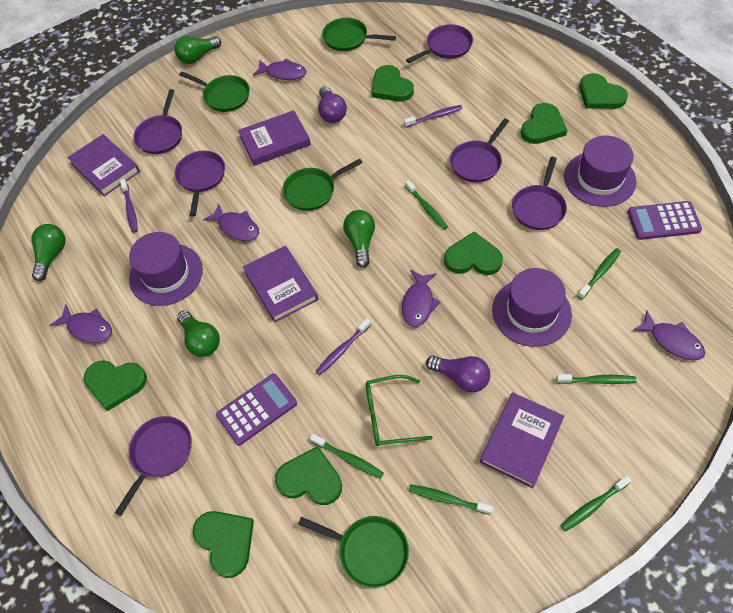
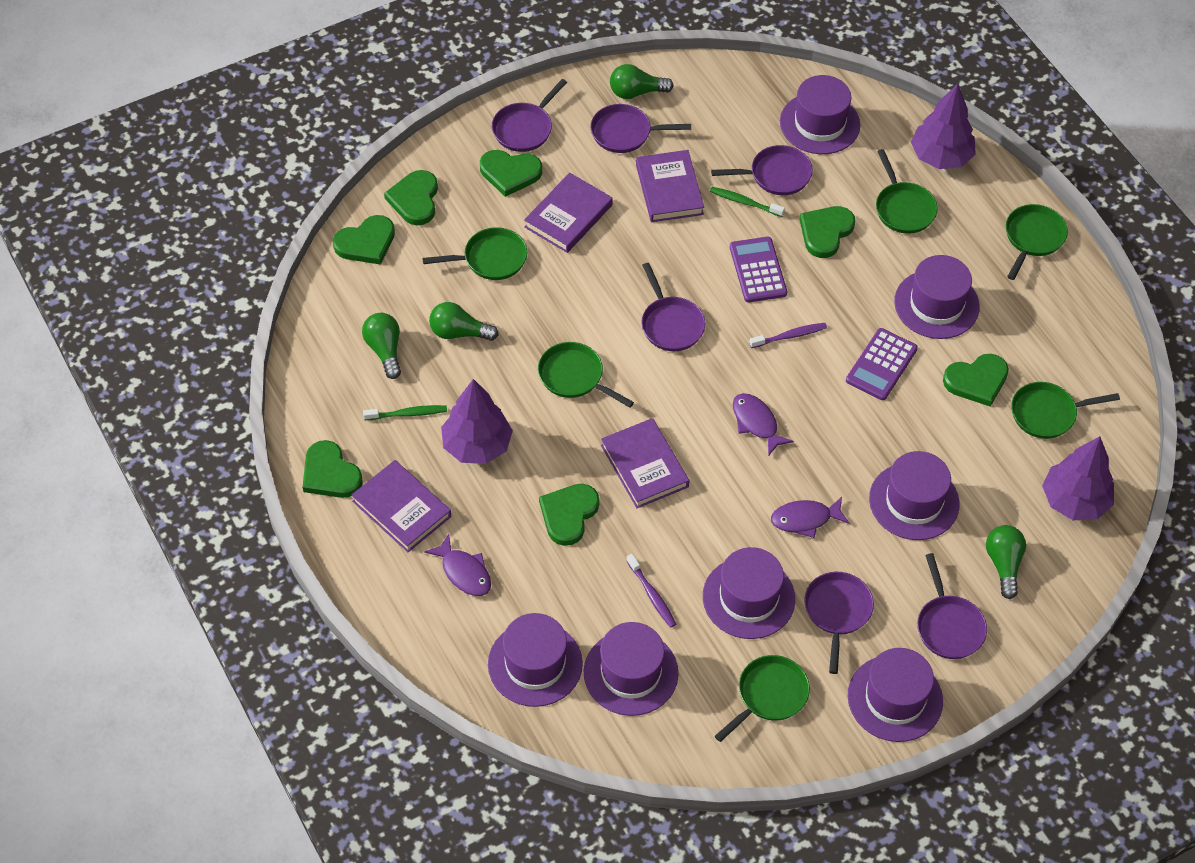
green glasses: 1 -> 0
green pan: 4 -> 6
green toothbrush: 6 -> 2
purple fish: 5 -> 3
purple hat: 3 -> 7
purple light bulb: 2 -> 0
purple toothbrush: 3 -> 2
purple tree: 0 -> 3

